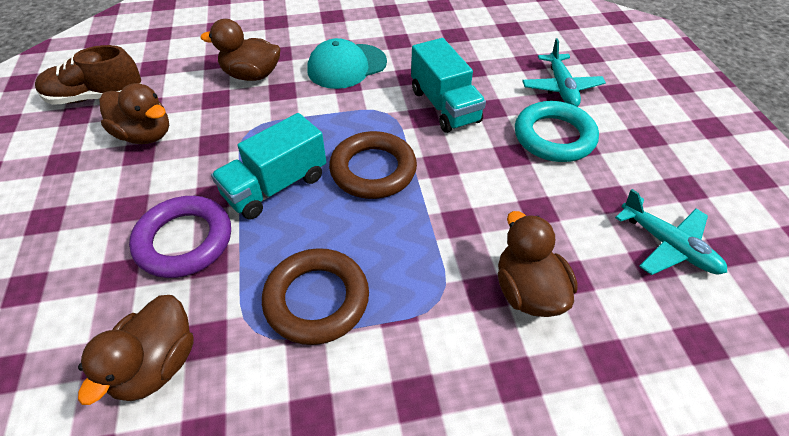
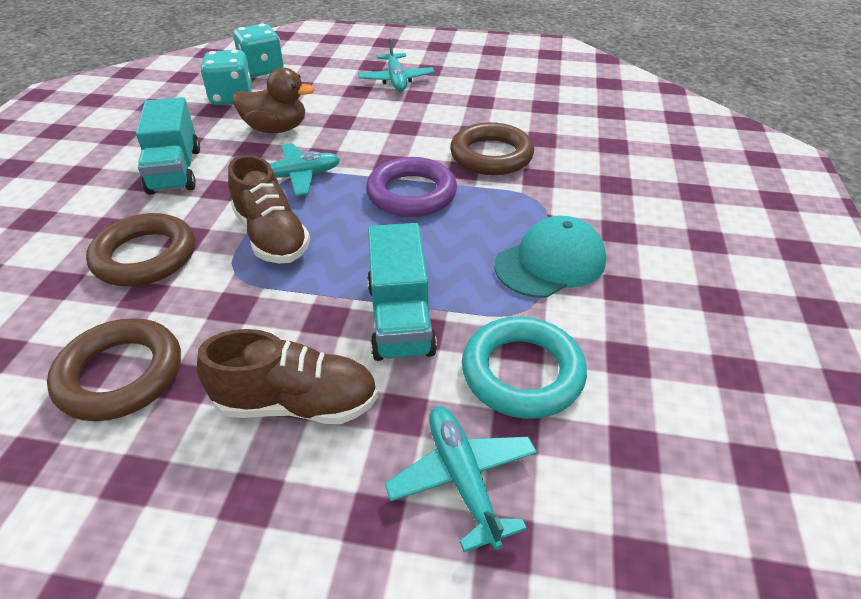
brown duck: 4 -> 1
brown ring: 2 -> 3
brown shoe: 1 -> 2
turquoise dice: 0 -> 2
turquoise plane: 2 -> 3

